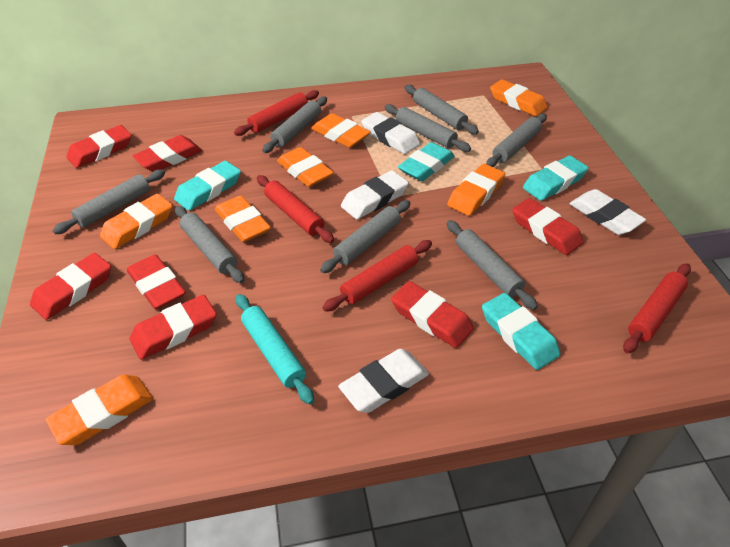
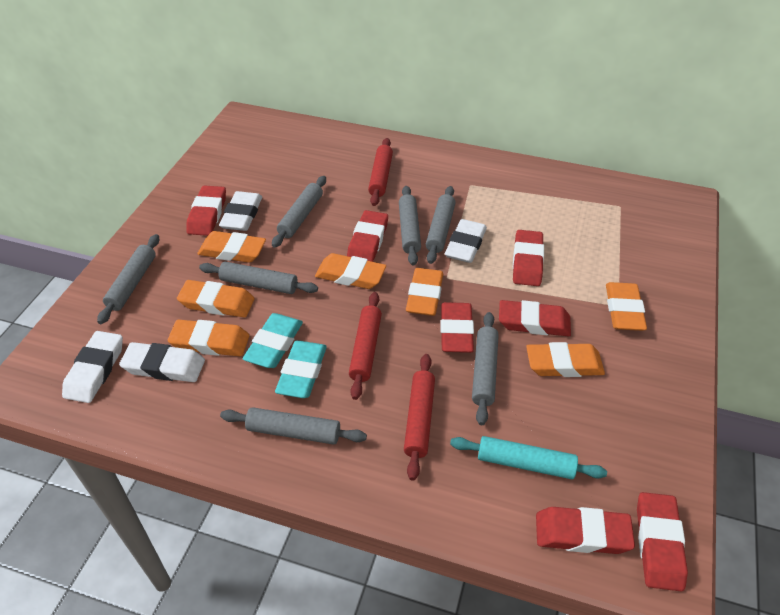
grey rolling pin: 8 -> 7
red rolling pin: 4 -> 3
turquoise eraser: 4 -> 2

